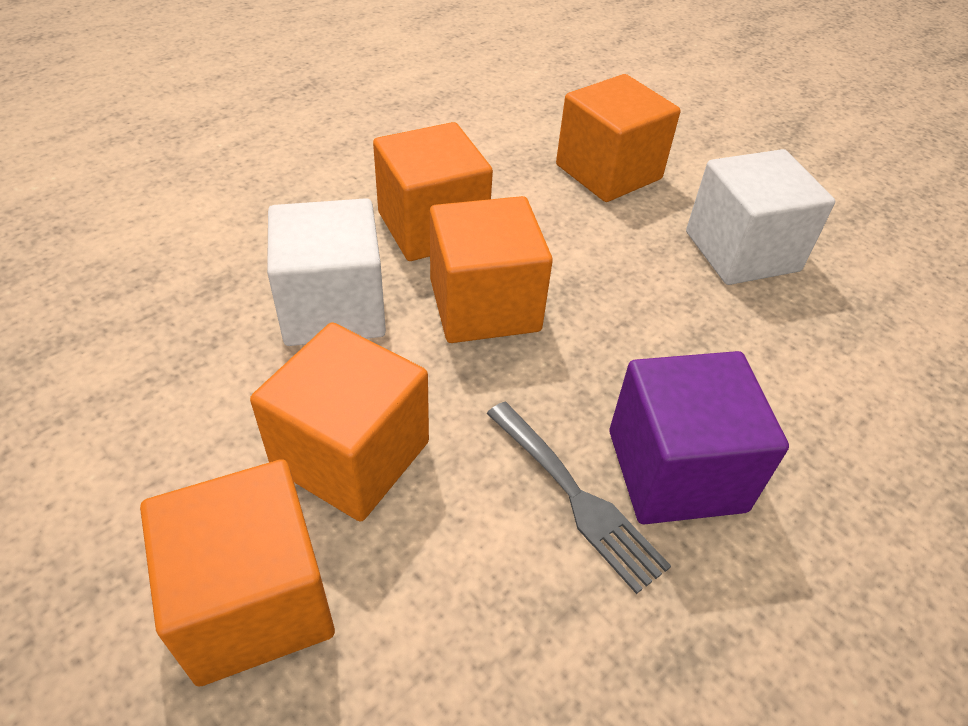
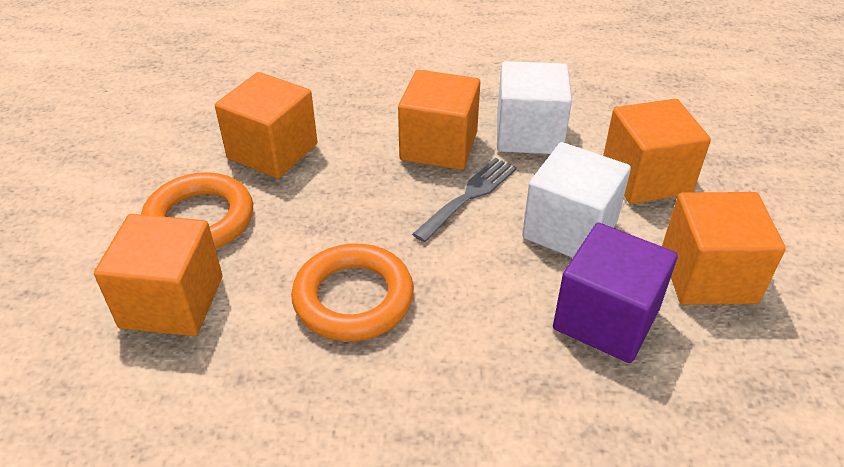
orange ring: 0 -> 2

